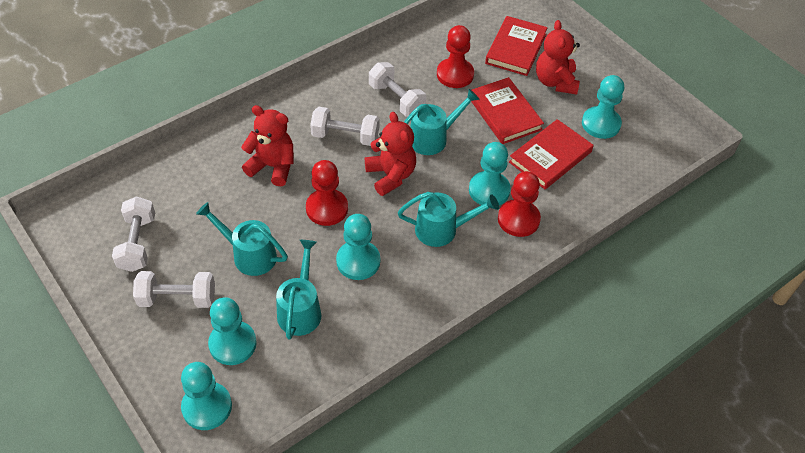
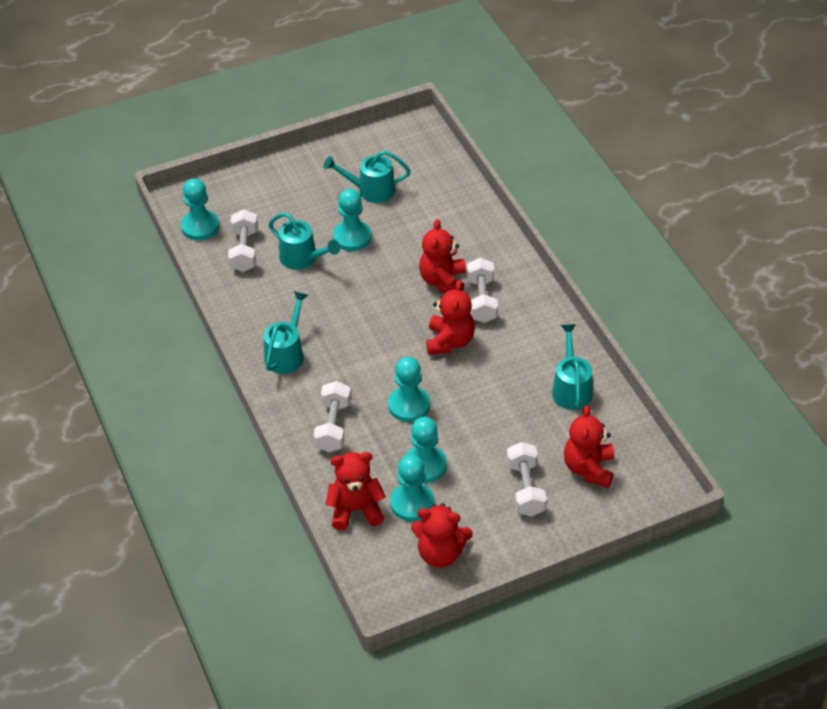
red book: 3 -> 0
red pawn: 3 -> 0
red teddy bear: 3 -> 5

